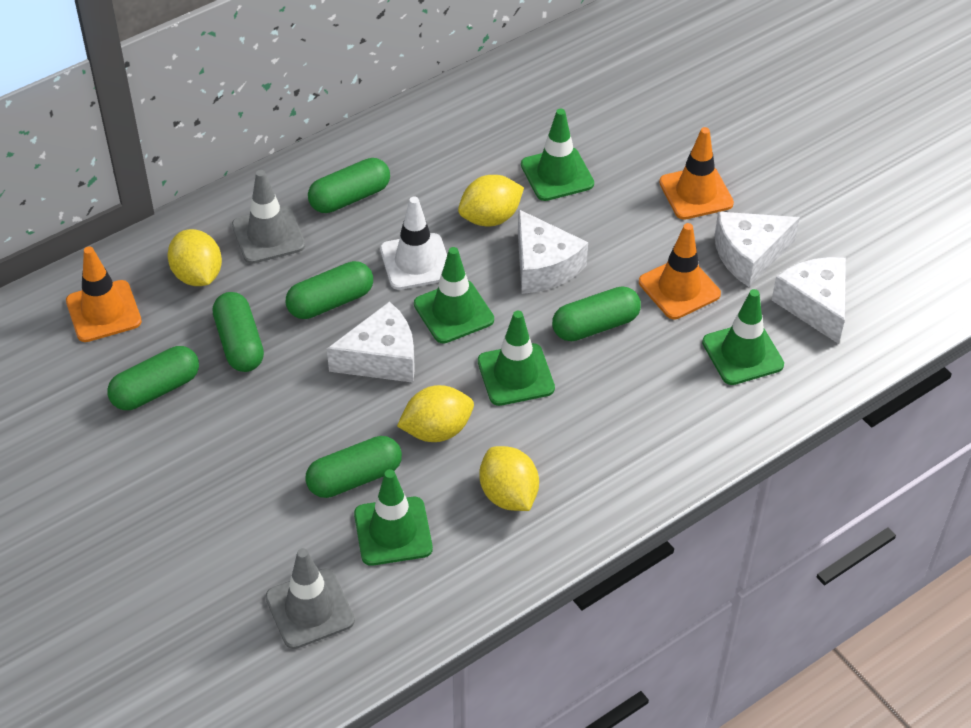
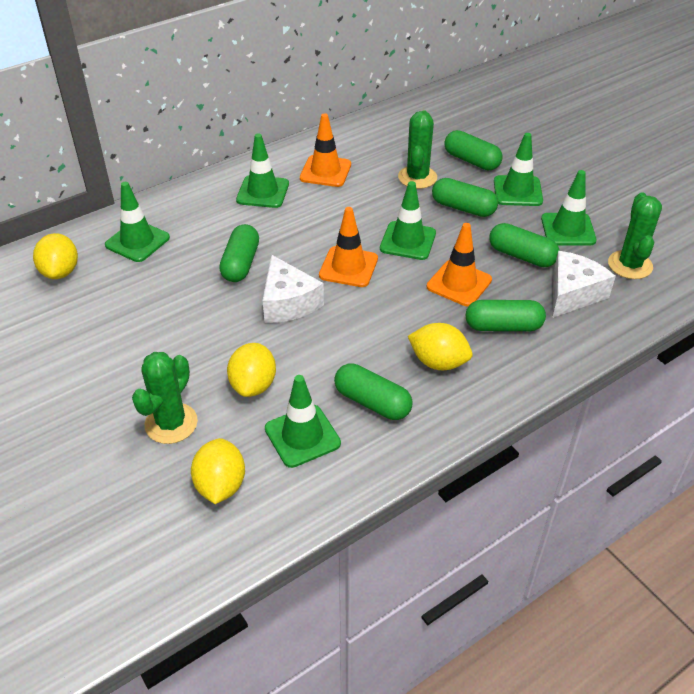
green cactus: 0 -> 3
green traffic cone: 5 -> 6
grey traffic cone: 2 -> 0
white cheese: 4 -> 2
white traffic cone: 1 -> 0

